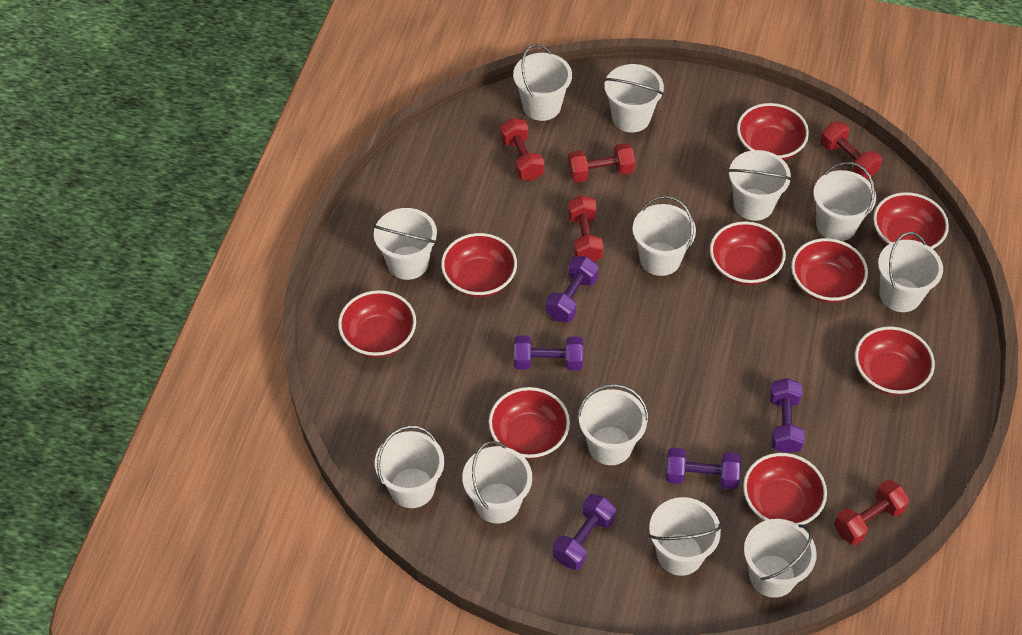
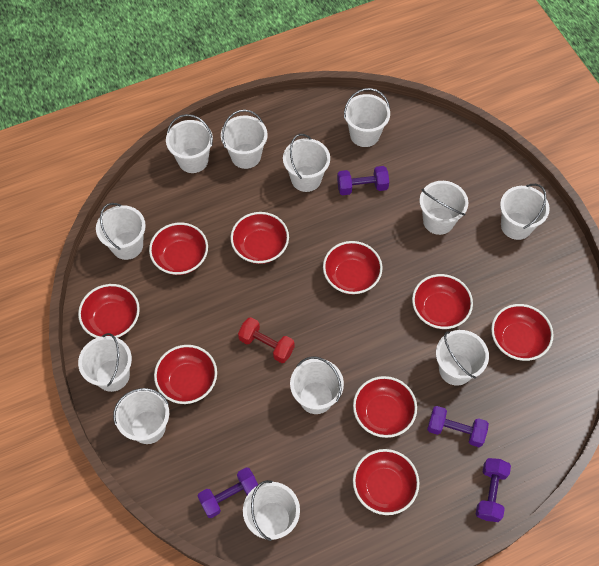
purple dumbbell: 5 -> 4
red dumbbell: 5 -> 1

